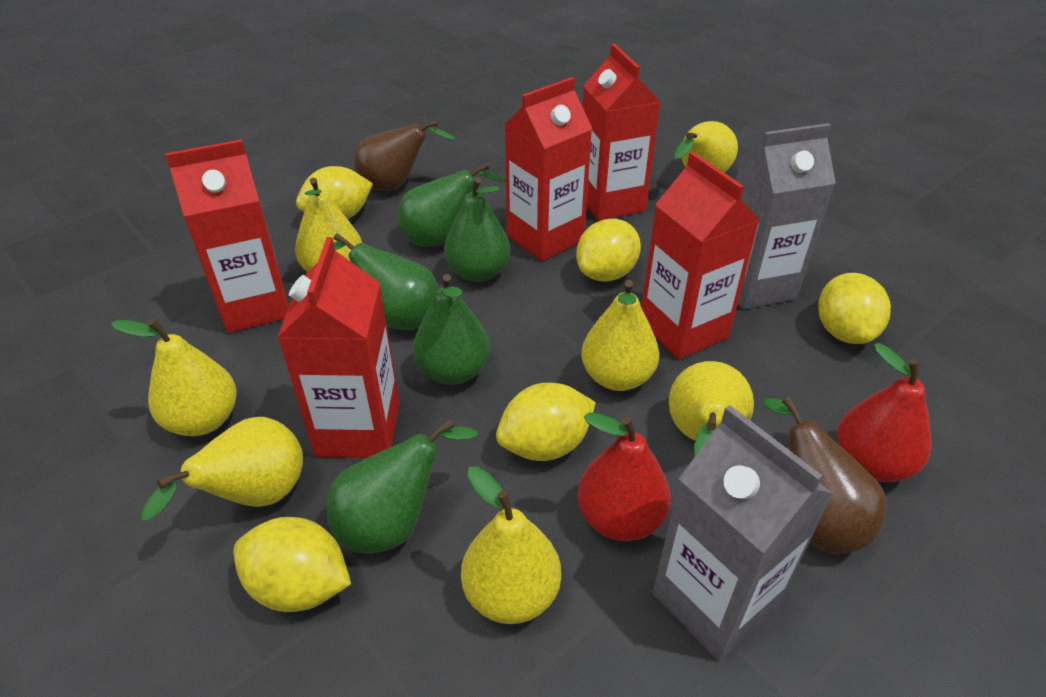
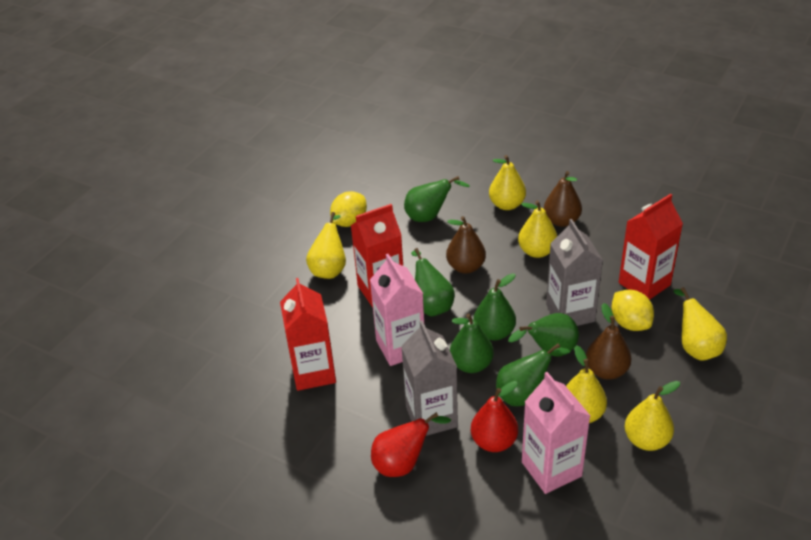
brown pear: 2 -> 3
green pear: 5 -> 6
pink carton: 0 -> 2
red carton: 5 -> 3
yellow lemon: 5 -> 2
yellow pear: 7 -> 6

